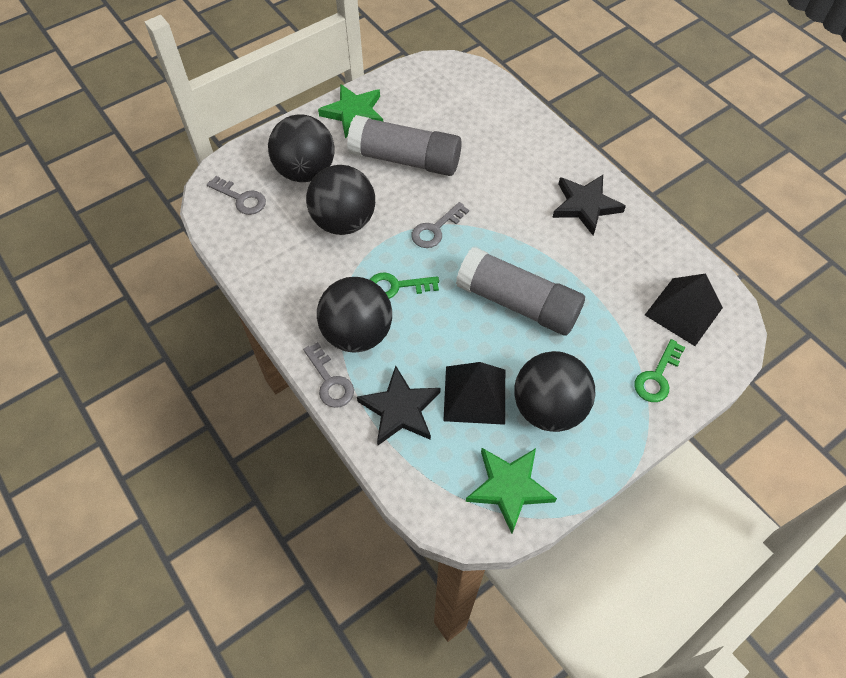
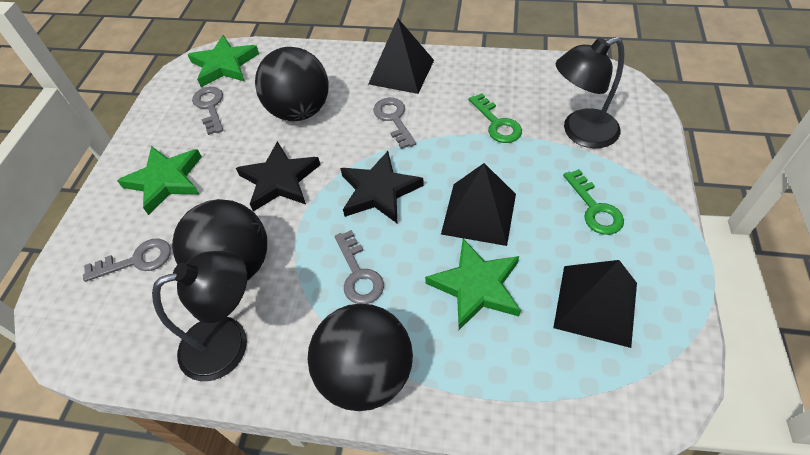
black ball: 4 -> 3
black lamp: 0 -> 2
black pyramid: 2 -> 3
green star: 2 -> 3
grey glue stick: 2 -> 0
grey key: 3 -> 4

